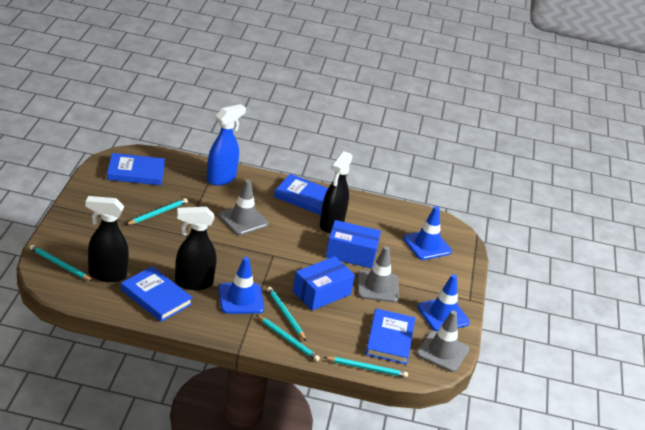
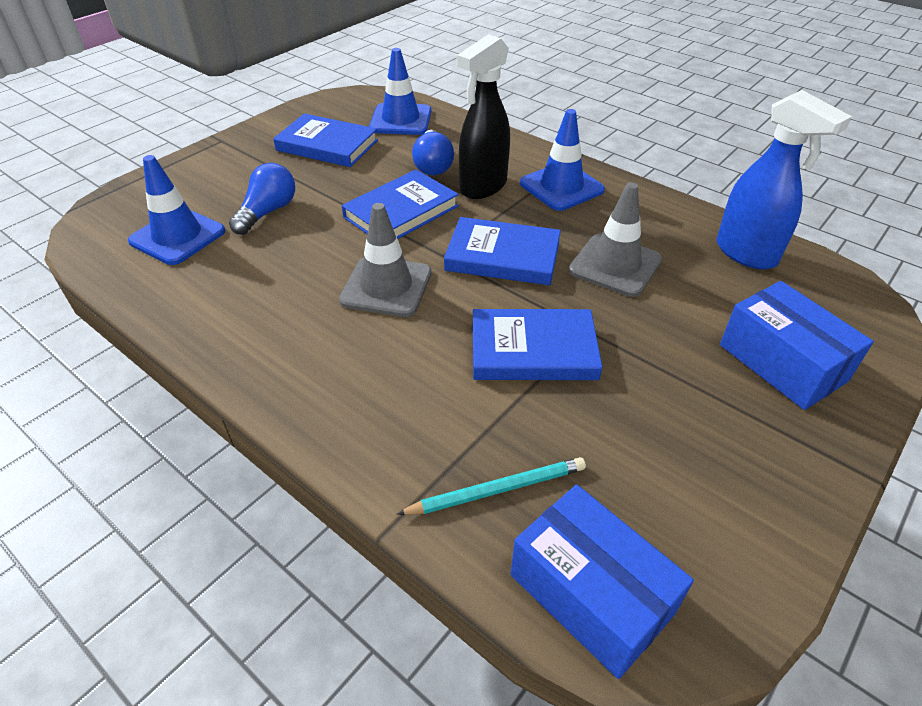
black spray bottle: 3 -> 1
blue light bulb: 0 -> 2
grey traffic cone: 3 -> 2
turquoise pencil: 5 -> 1

